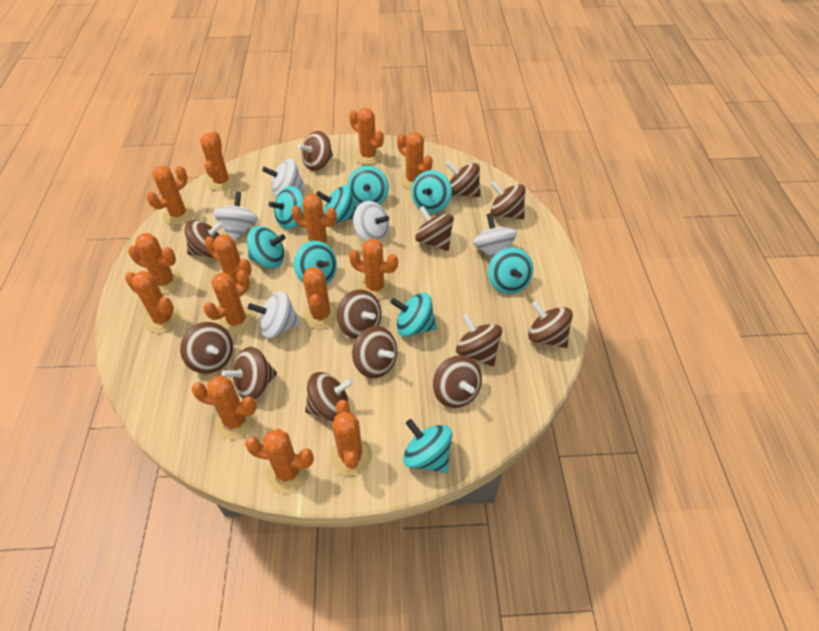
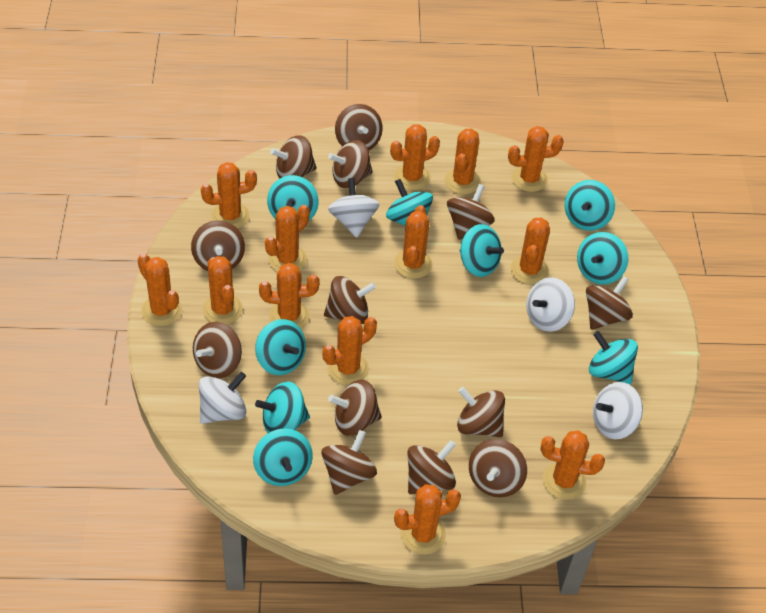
orange cactus: 14 -> 13
white spinning top: 5 -> 4

